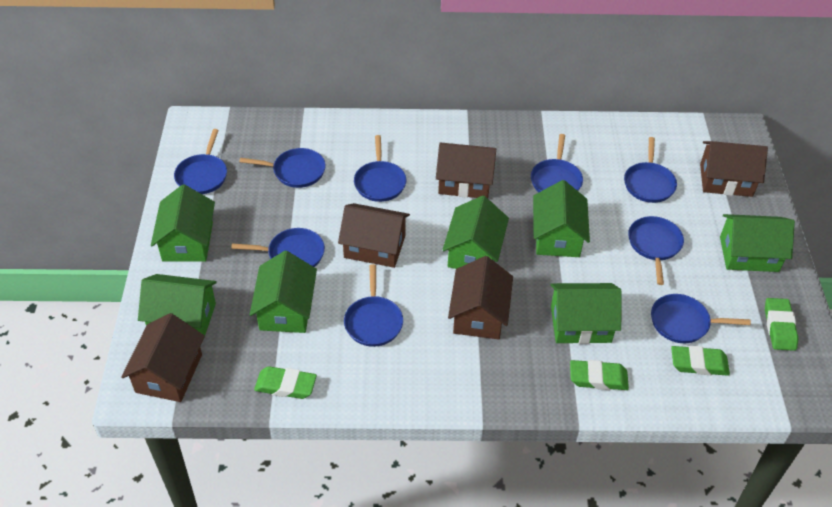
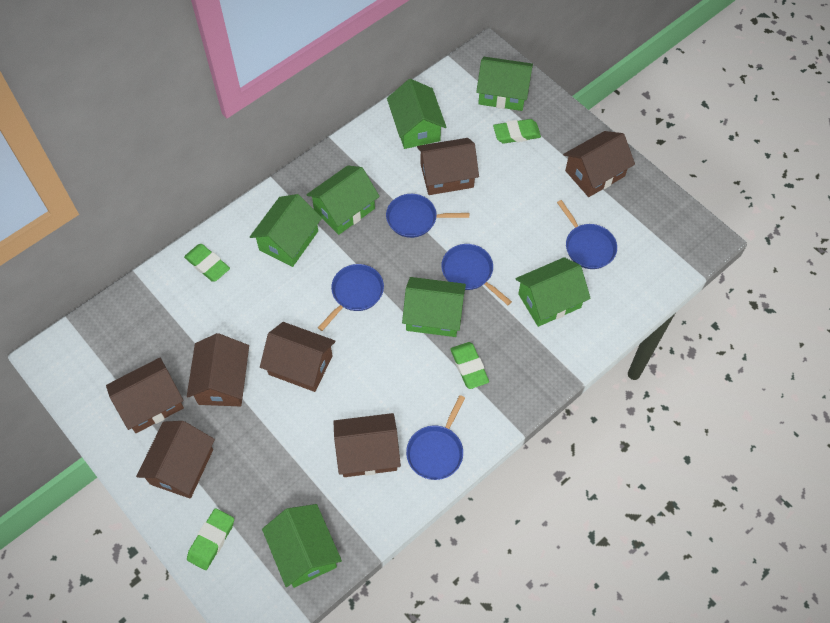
blue pan: 9 -> 5
brown house: 5 -> 7

